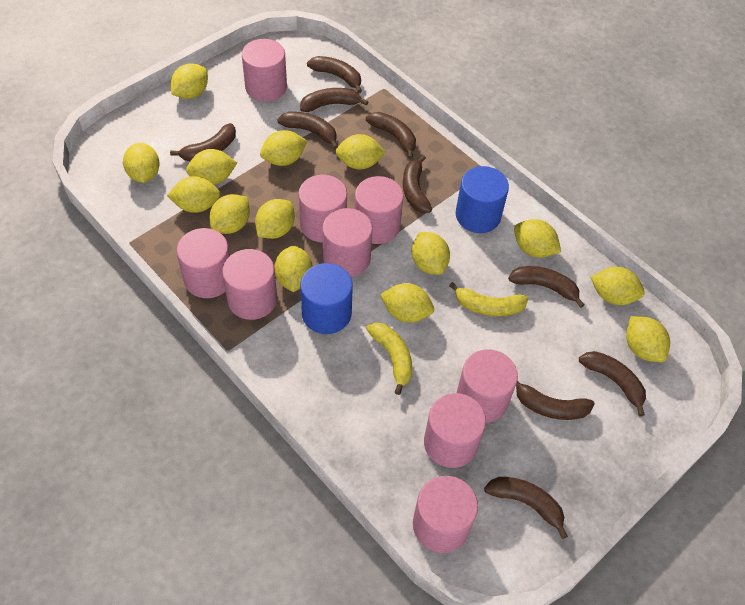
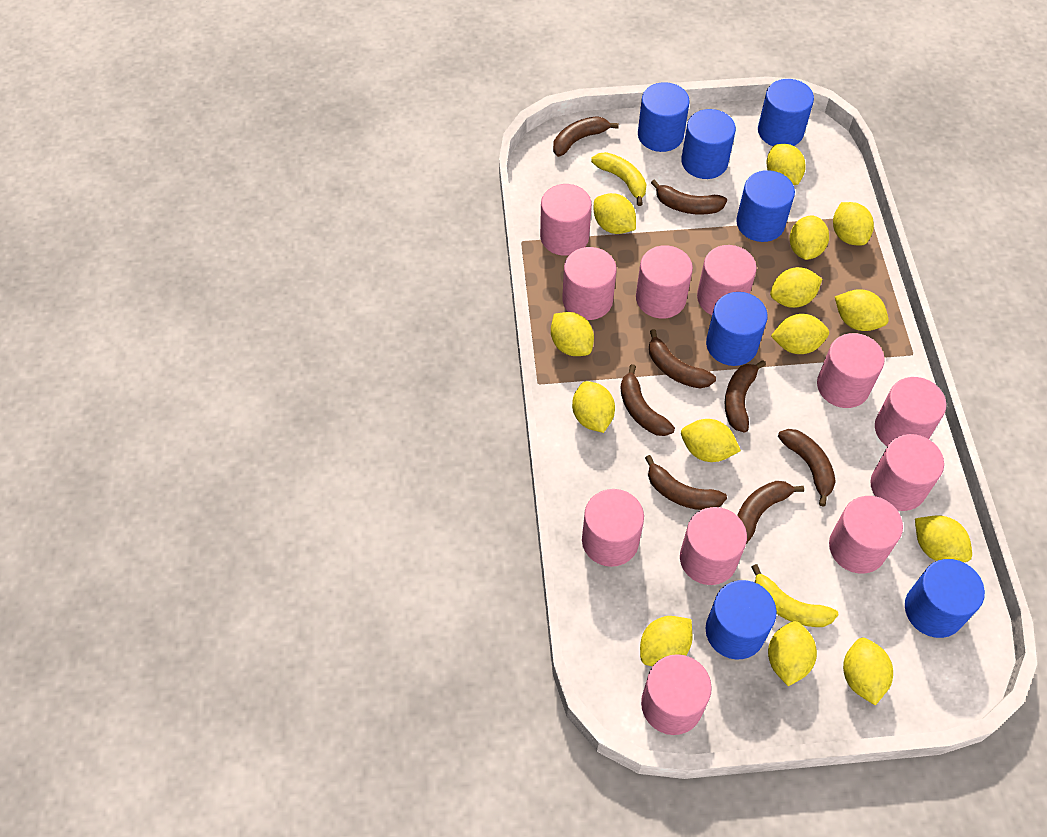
blue cylinder: 2 -> 7
brown banana: 10 -> 8
pink cylinder: 9 -> 11

